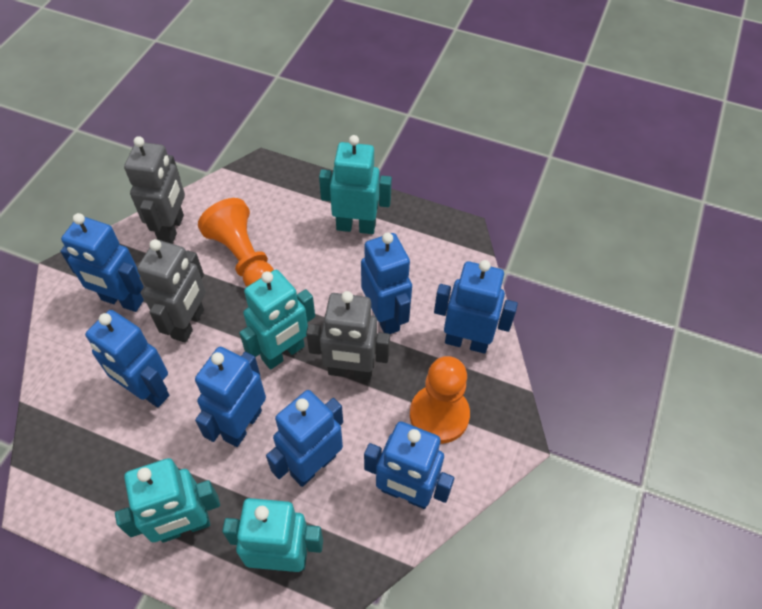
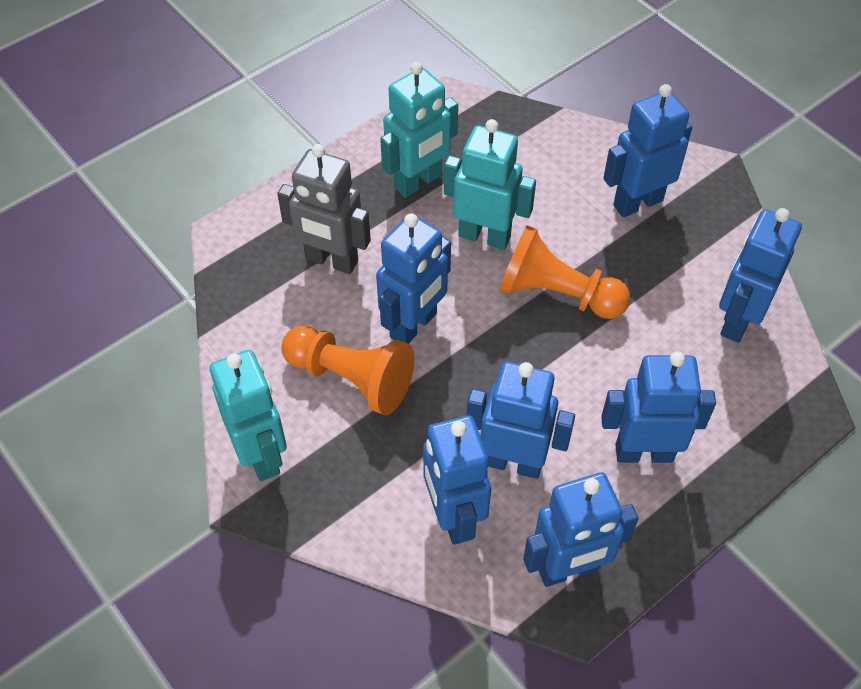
grey robot: 3 -> 1
turquoise robot: 4 -> 3

